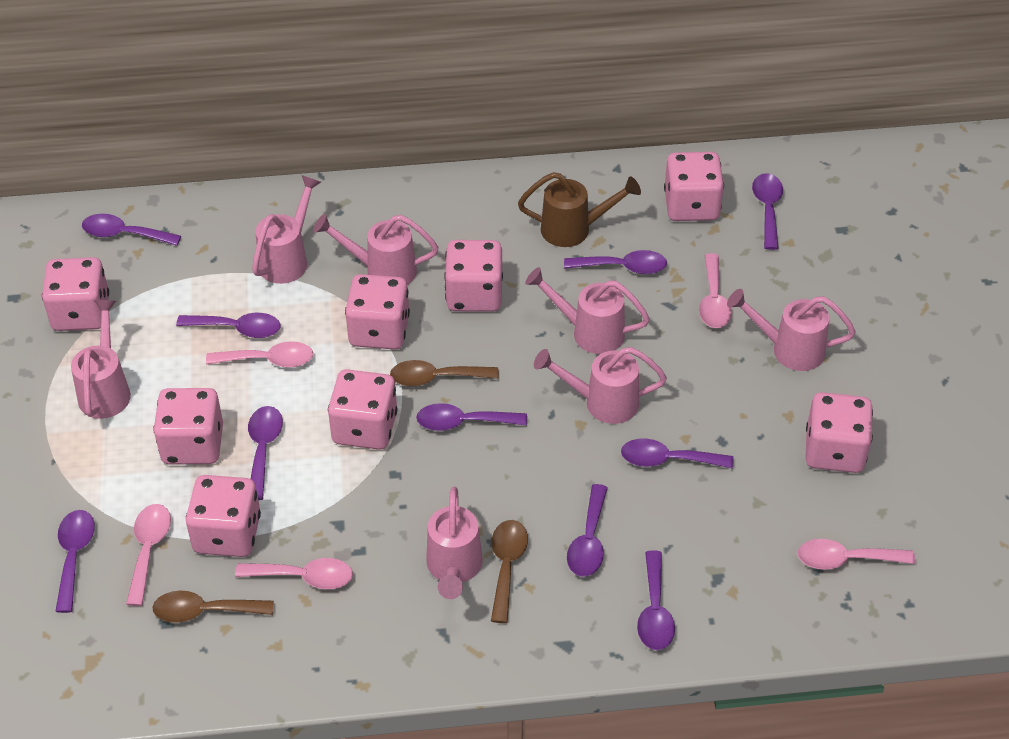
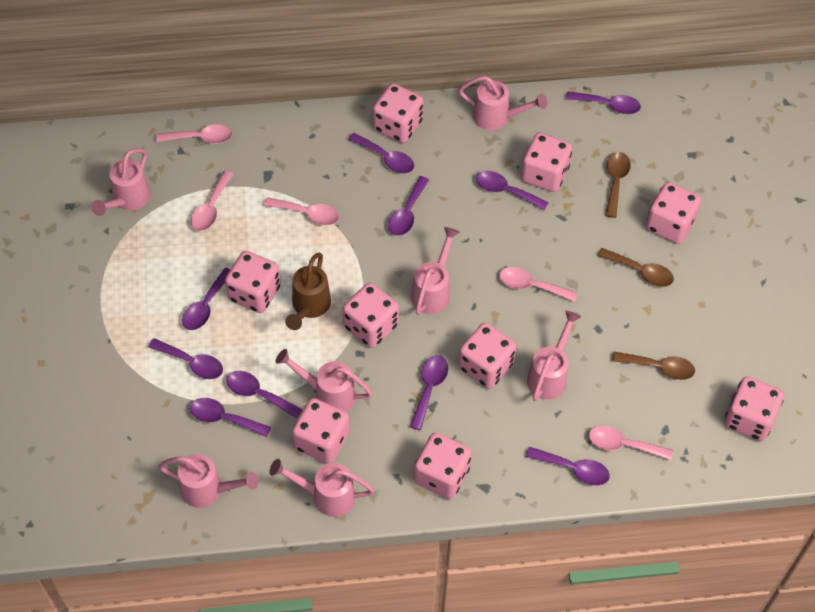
pink dice: 8 -> 9

